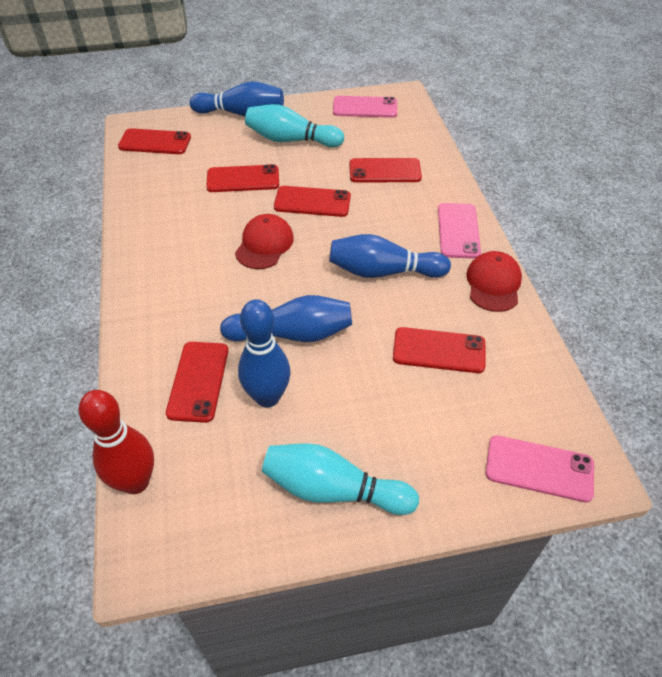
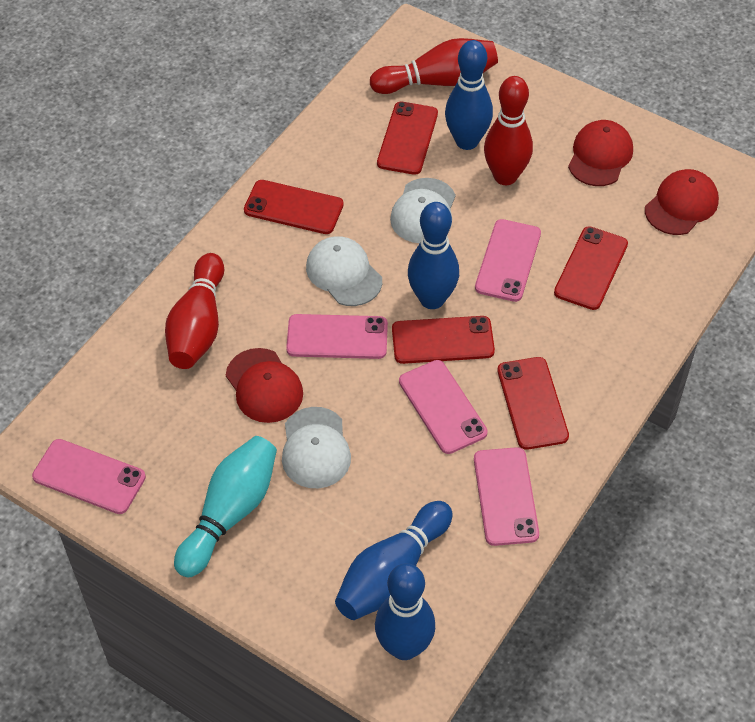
pink phone: 3 -> 5
red bowling pin: 1 -> 3
red cap: 2 -> 3
red phone: 6 -> 5
turquoise bowling pin: 2 -> 1
white cap: 0 -> 3

